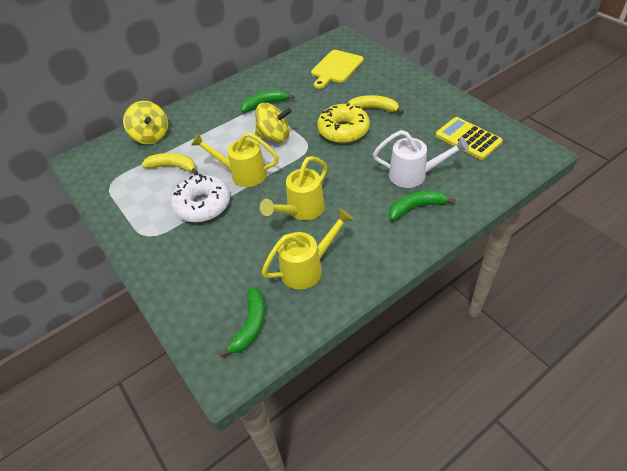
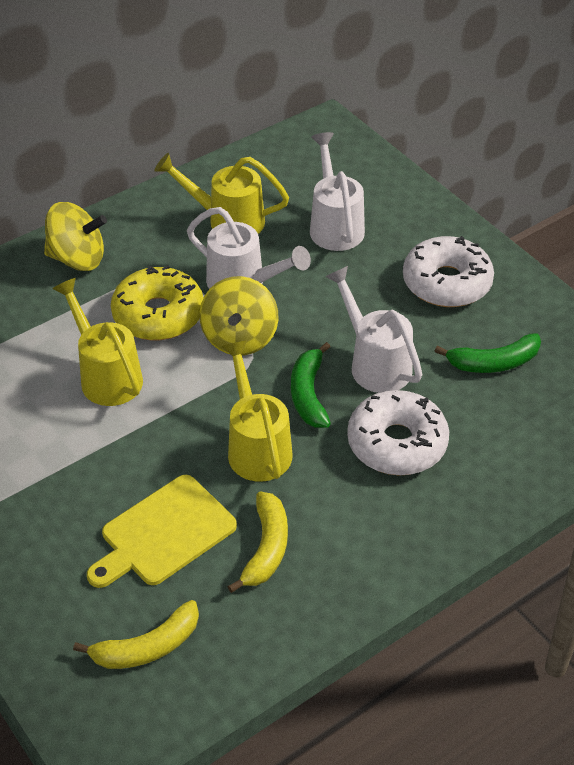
green banana: 3 -> 2
white donut: 1 -> 2
white watering can: 1 -> 3
yellow calculator: 1 -> 0

